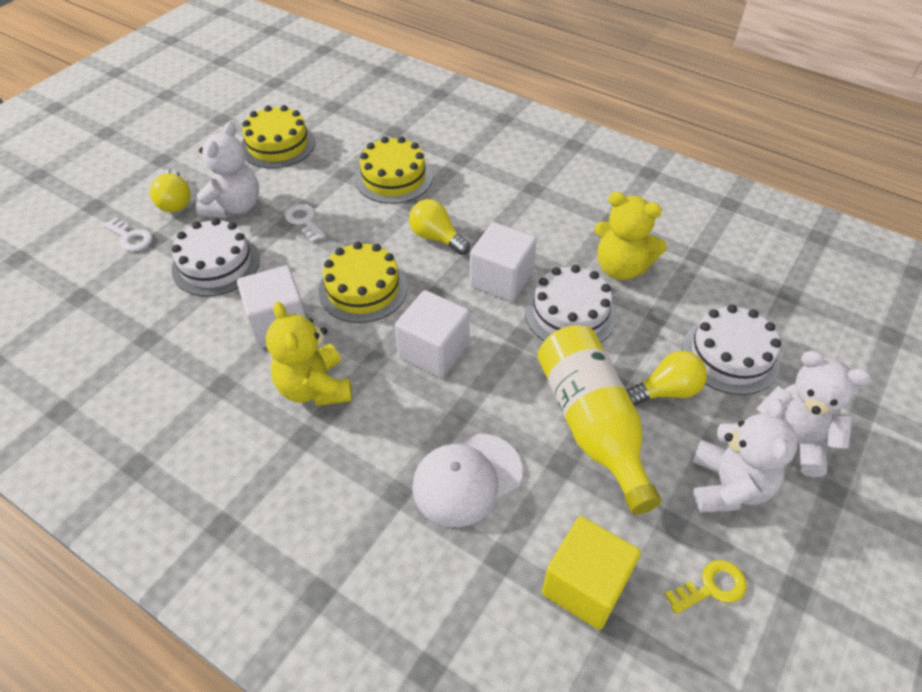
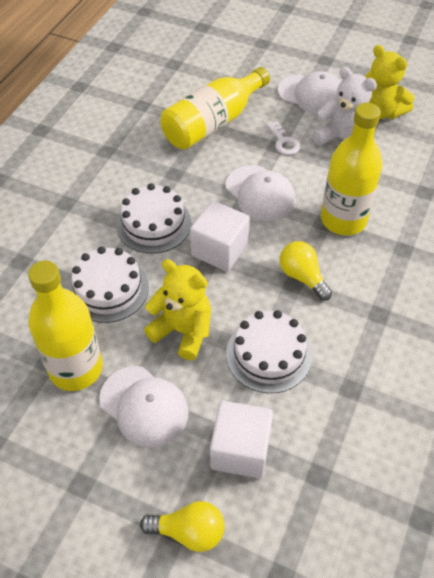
white cap: 1 -> 3
white cube: 3 -> 2
white key: 2 -> 1
white teddy bear: 3 -> 1
yellow bottle: 1 -> 3
yellow cake: 3 -> 0
yellow cube: 1 -> 0
yellow key: 1 -> 0
yellow light bulb: 3 -> 2

